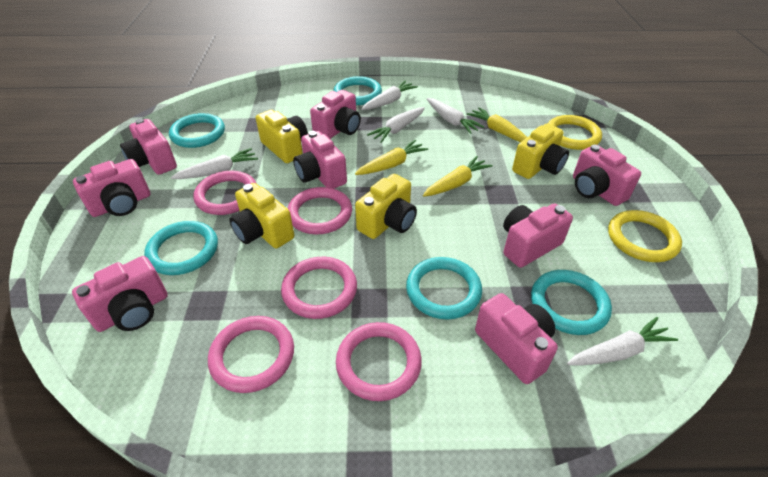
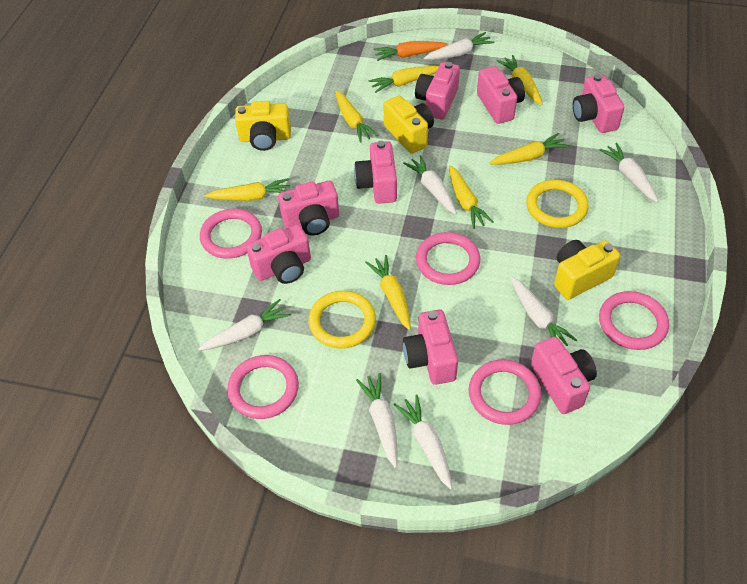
orange carrot: 0 -> 1
turquoise ring: 5 -> 0
white carrot: 5 -> 7
yellow camera: 4 -> 3
yellow carrot: 3 -> 7

